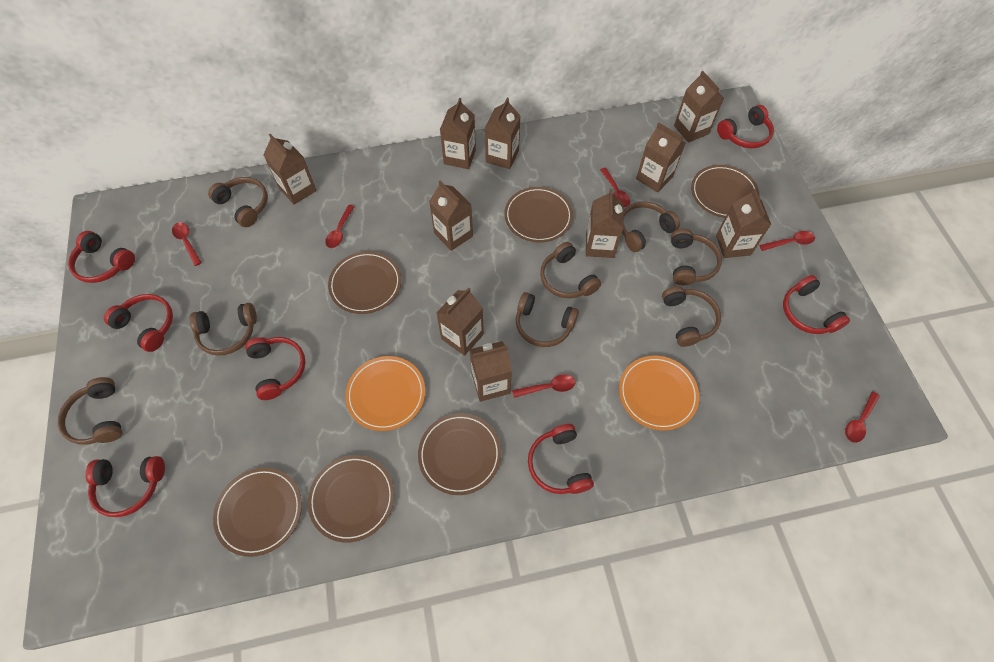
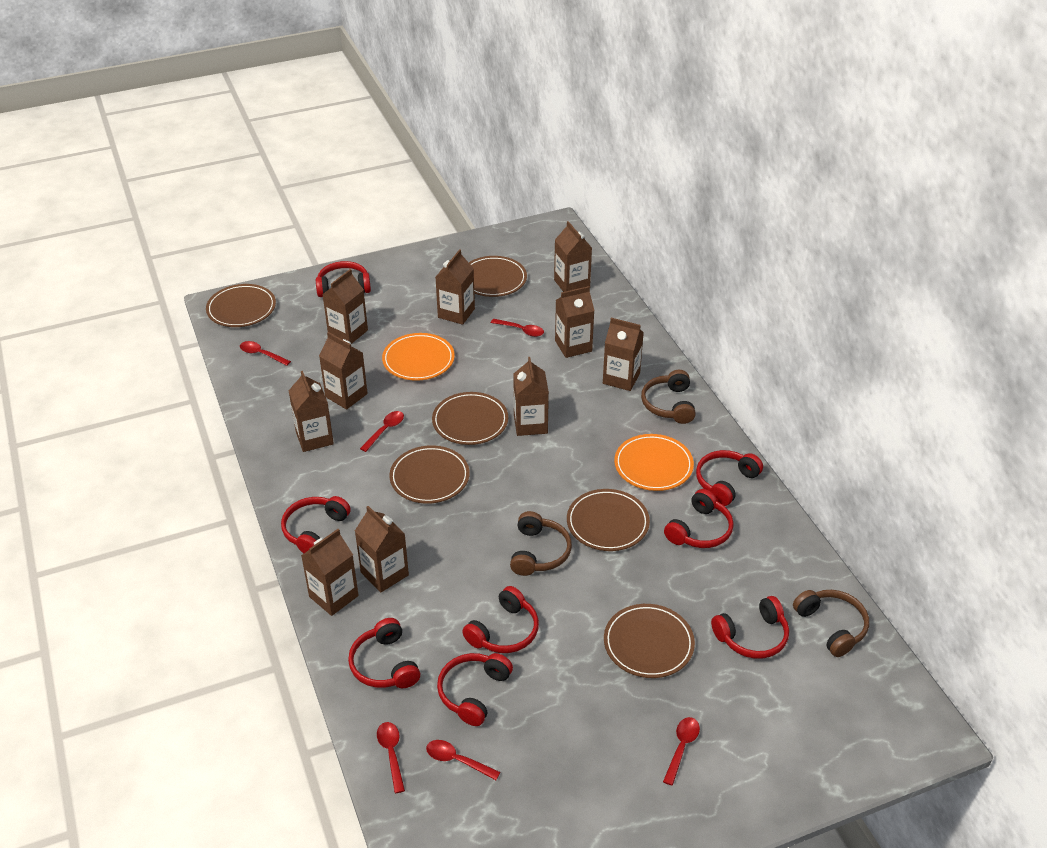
brown headphones: 8 -> 3
red headphones: 7 -> 8

